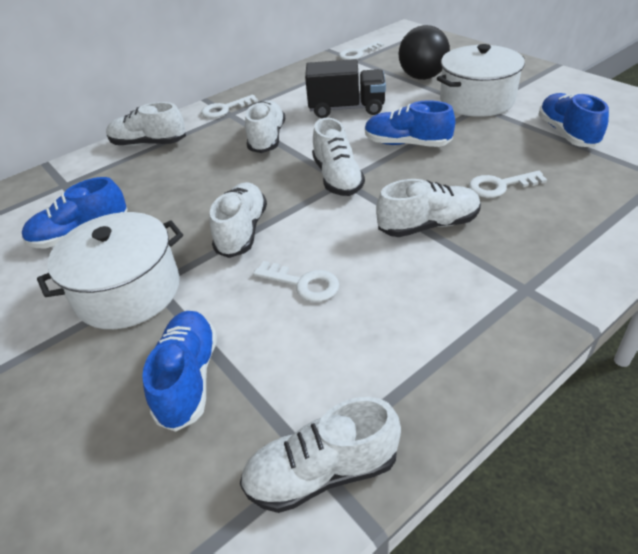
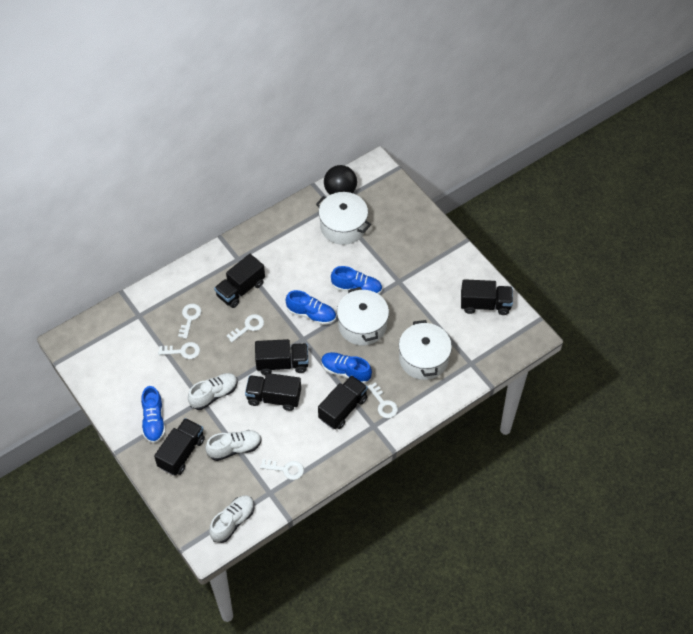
black truck: 1 -> 6
white key: 4 -> 5
white pot: 2 -> 3
white shoe: 6 -> 3

